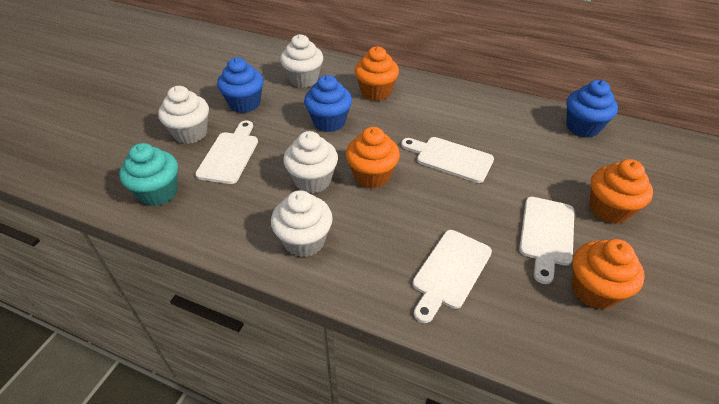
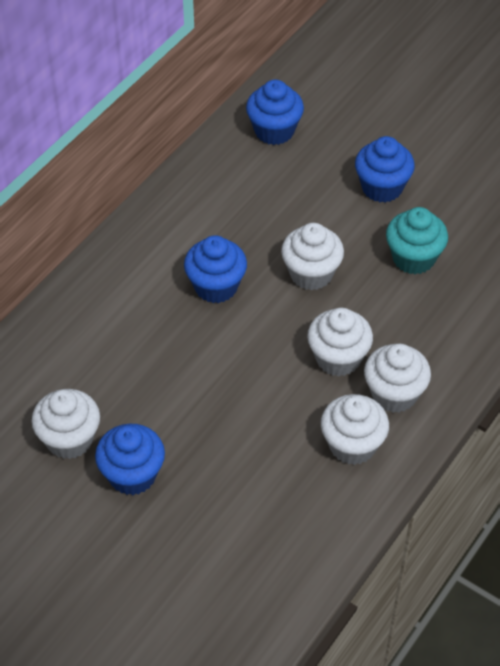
blue cupcake: 3 -> 4
orange cupcake: 4 -> 0
white cupcake: 4 -> 5
white cutting board: 4 -> 0

